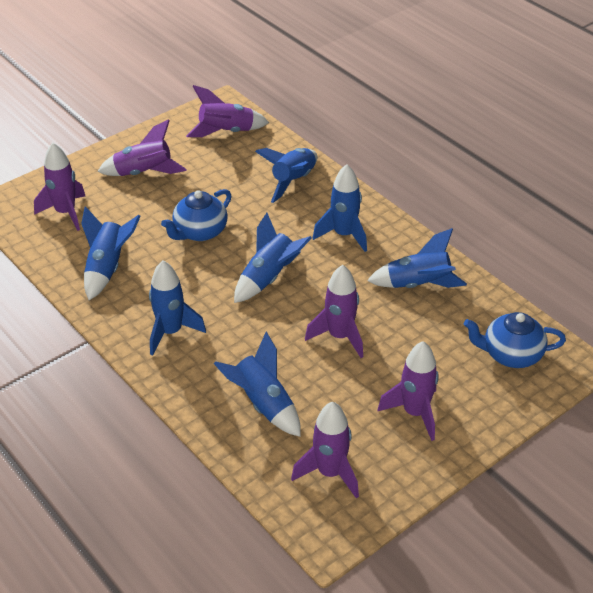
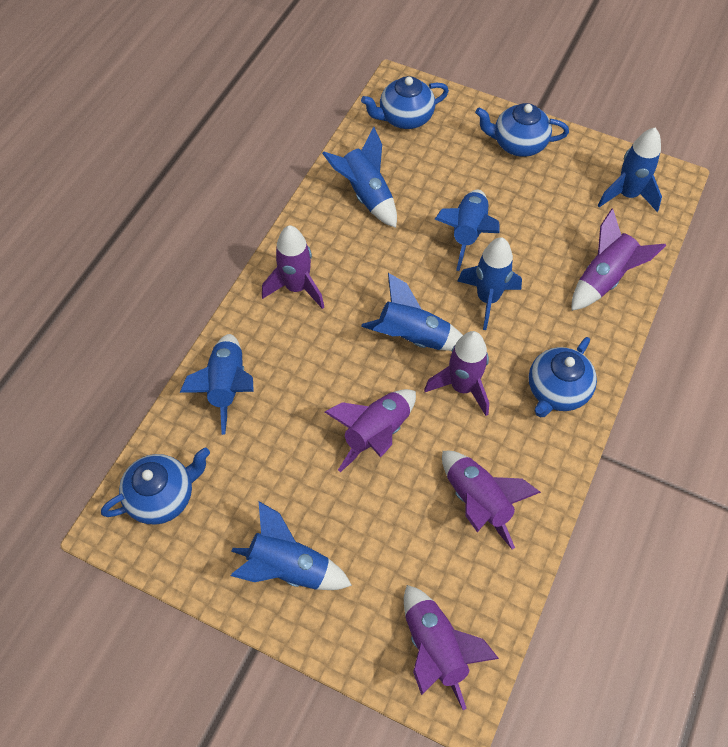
blue teapot: 2 -> 4

